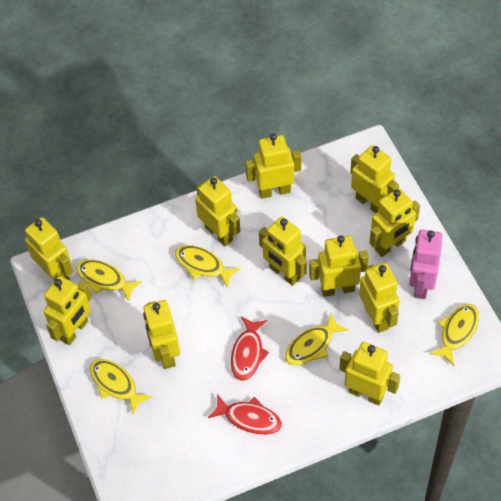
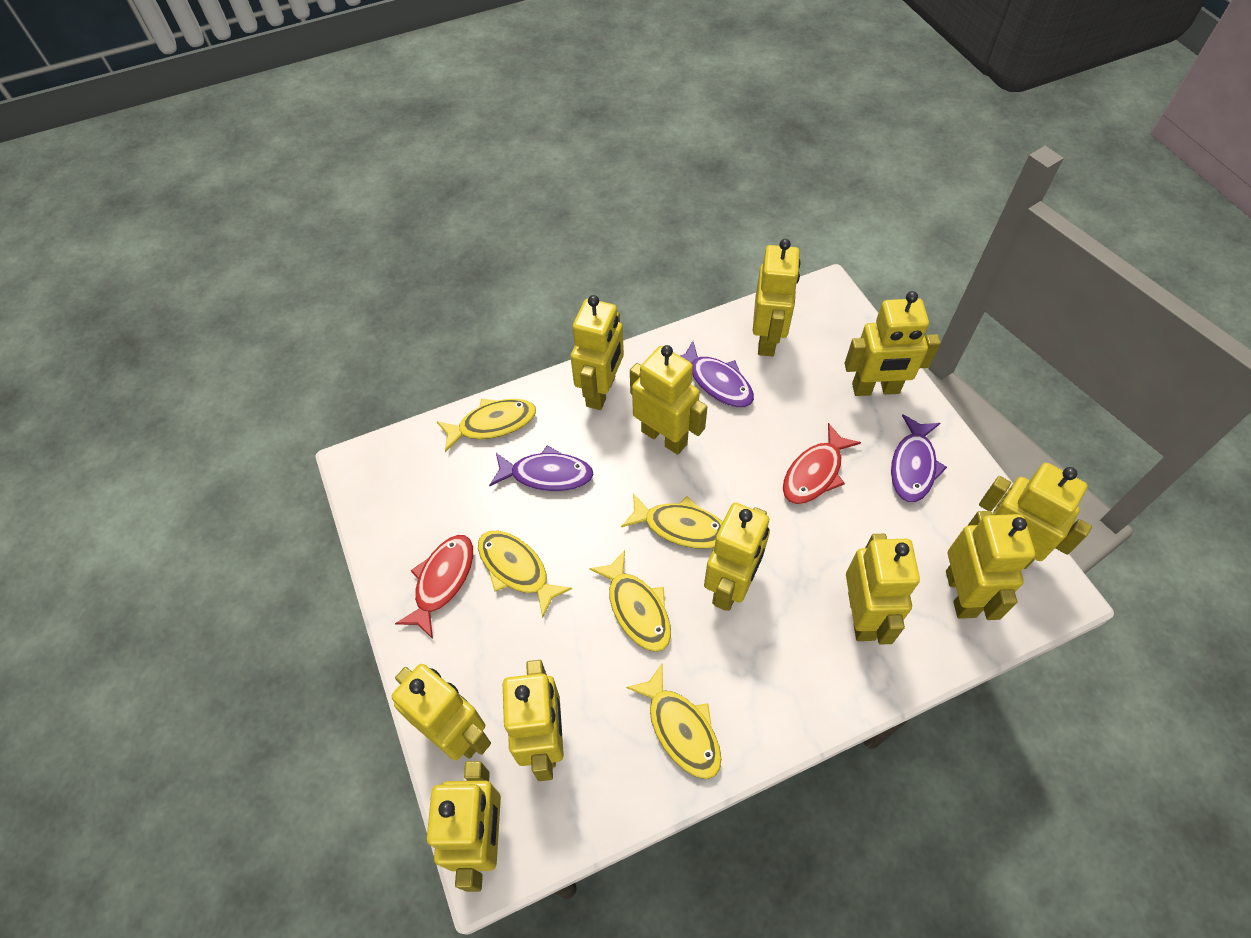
pink robot: 1 -> 0
purple fish: 0 -> 3

